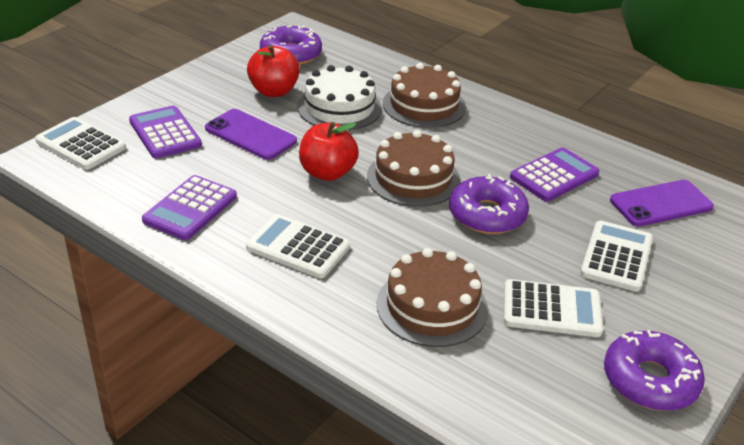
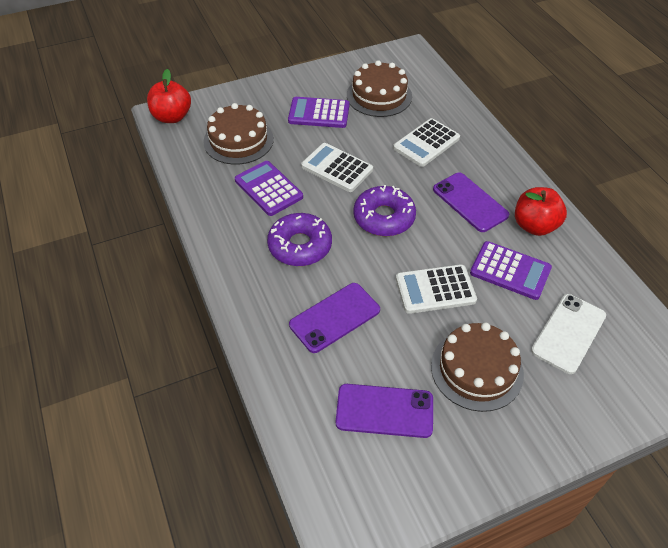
purple donut: 3 -> 2
purple phone: 2 -> 3
white cake: 1 -> 0
white calculator: 4 -> 3
white phone: 0 -> 1

